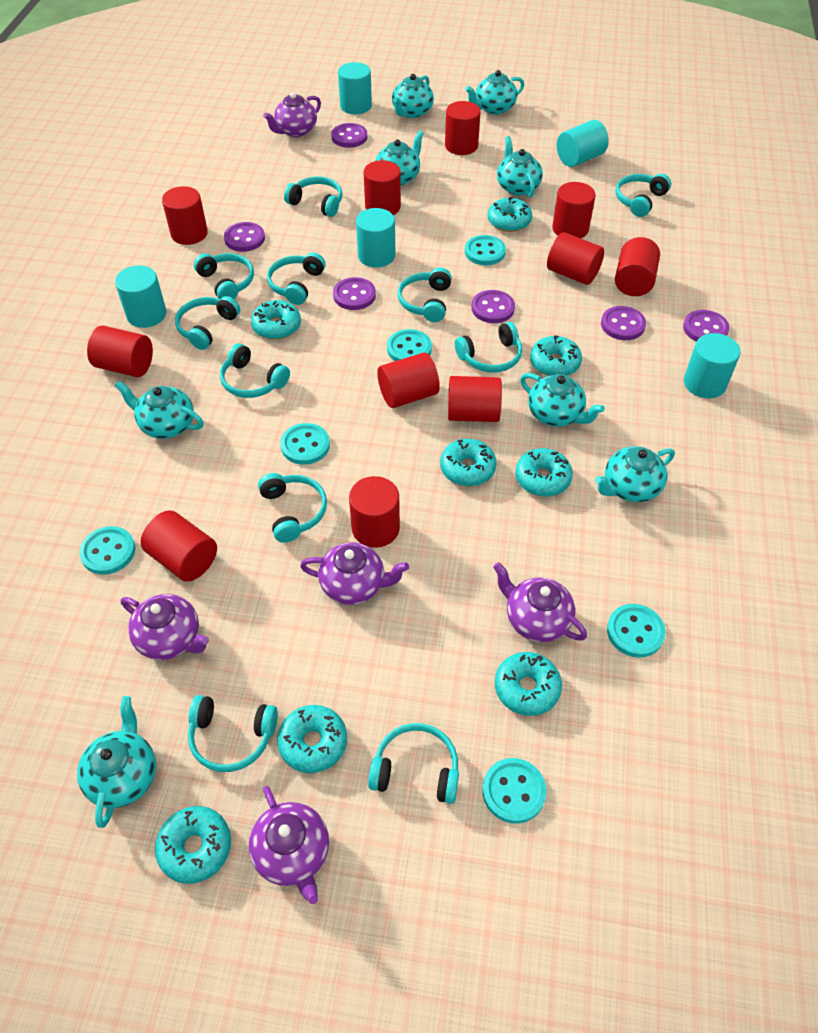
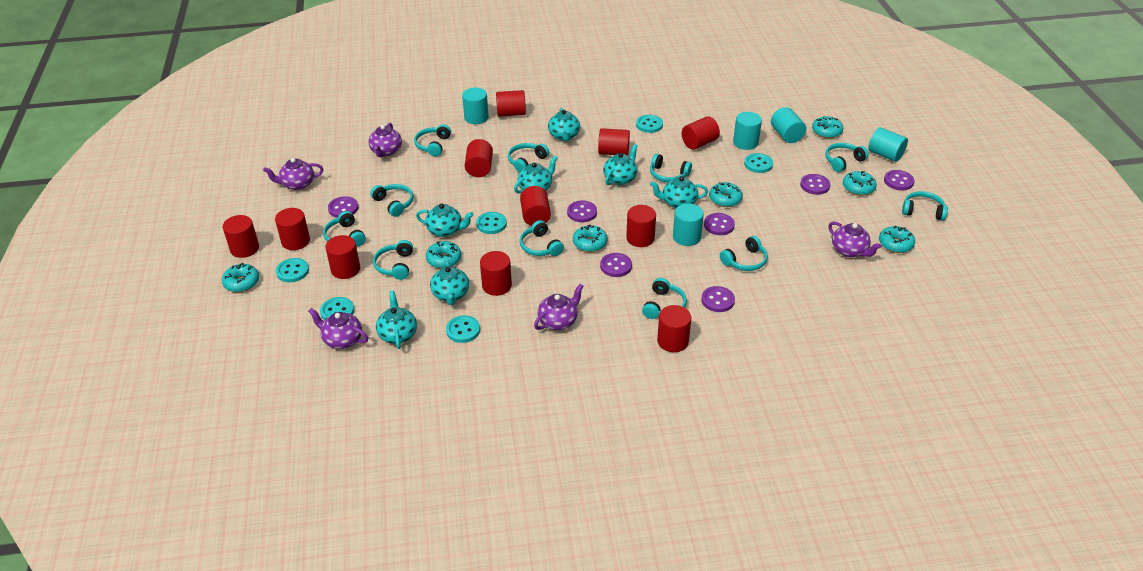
purple button: 6 -> 7
turquoise donut: 8 -> 7
turquoise teapot: 8 -> 7

